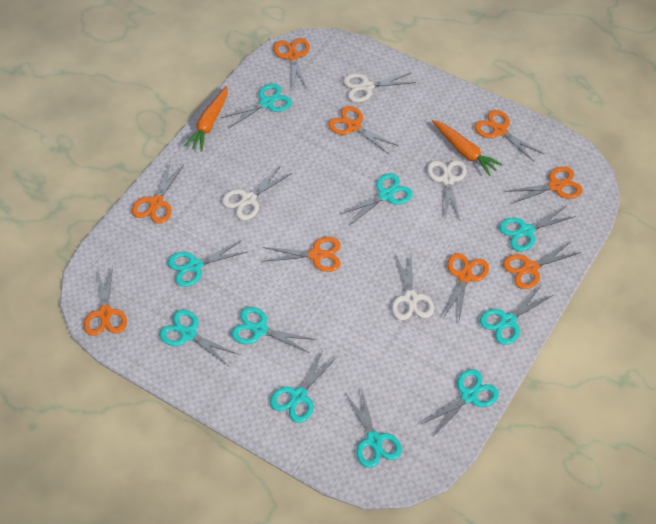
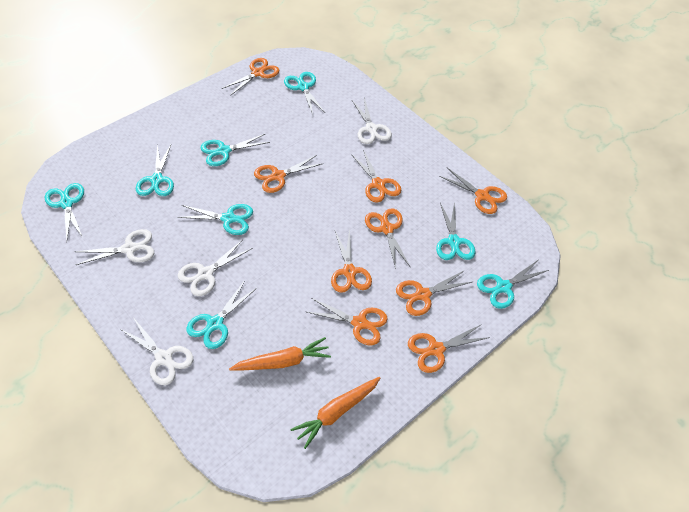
turquoise scissors: 10 -> 8

